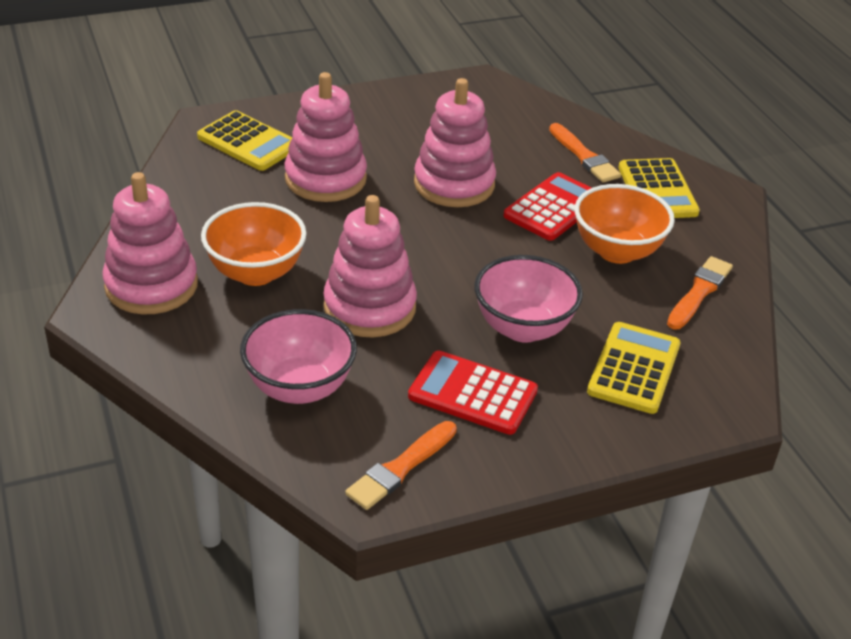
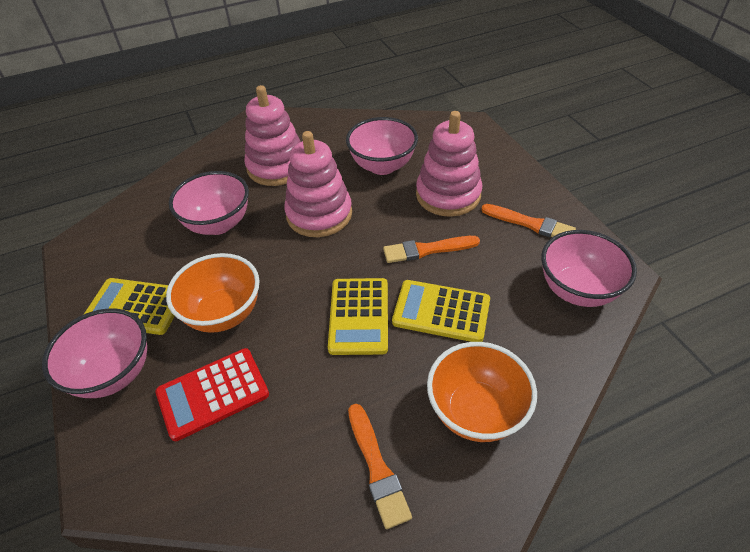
pink bowl: 2 -> 4
pink stacking toy: 4 -> 3
red calculator: 2 -> 1

